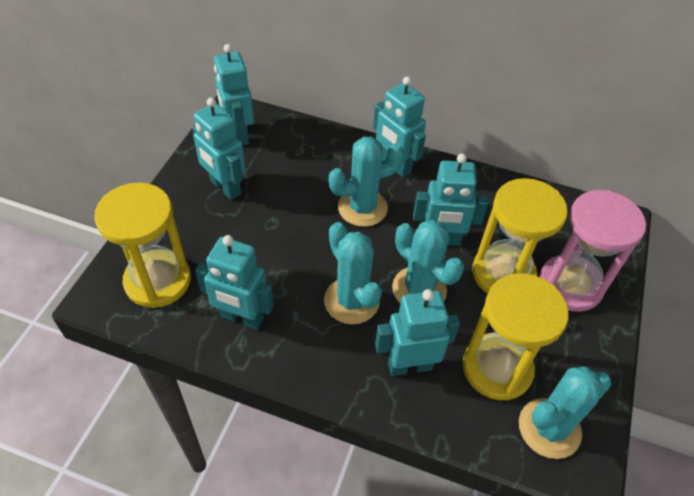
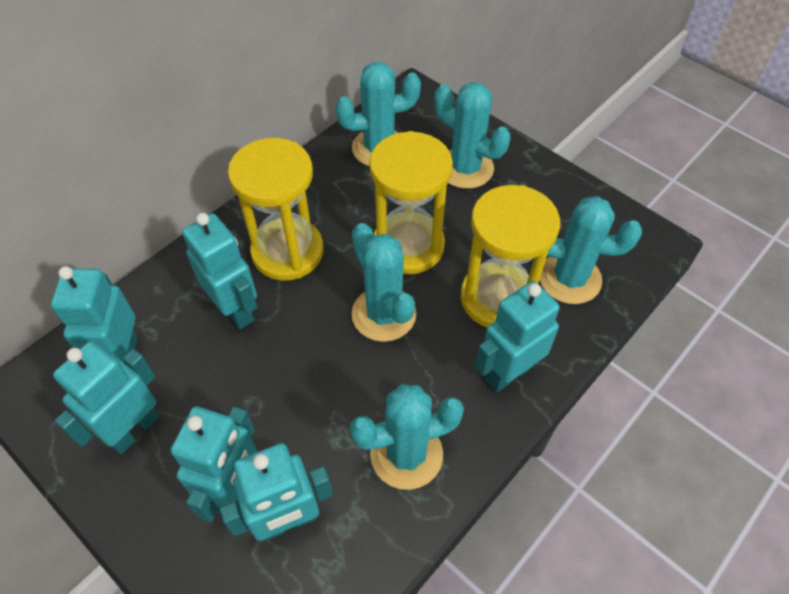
pink hourglass: 1 -> 0
turquoise cactus: 4 -> 5

